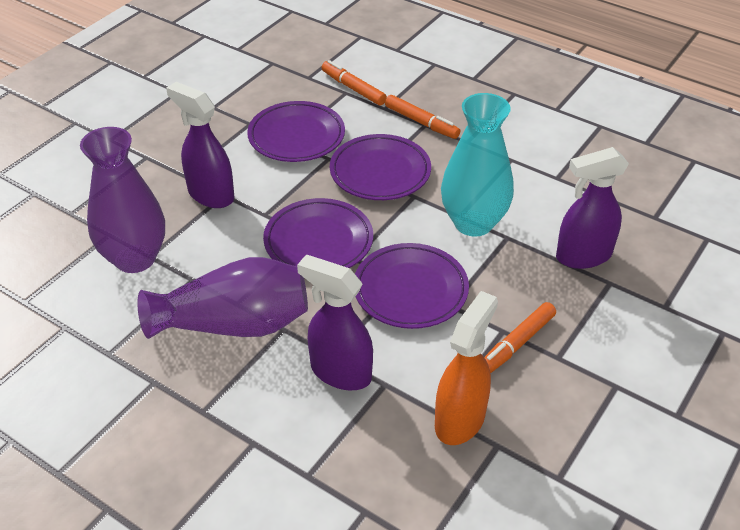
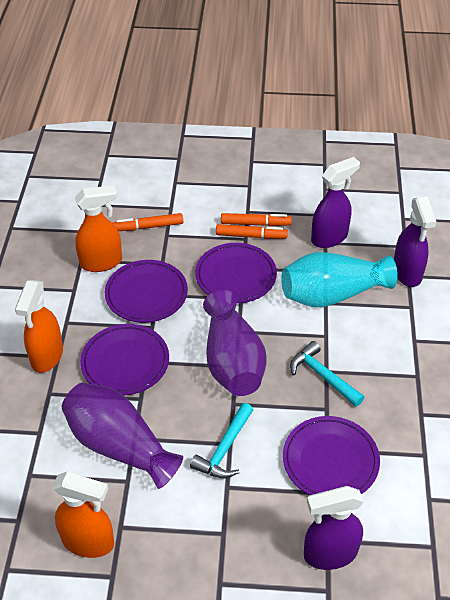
orange spray bottle: 1 -> 3
turquoise hammer: 0 -> 2

